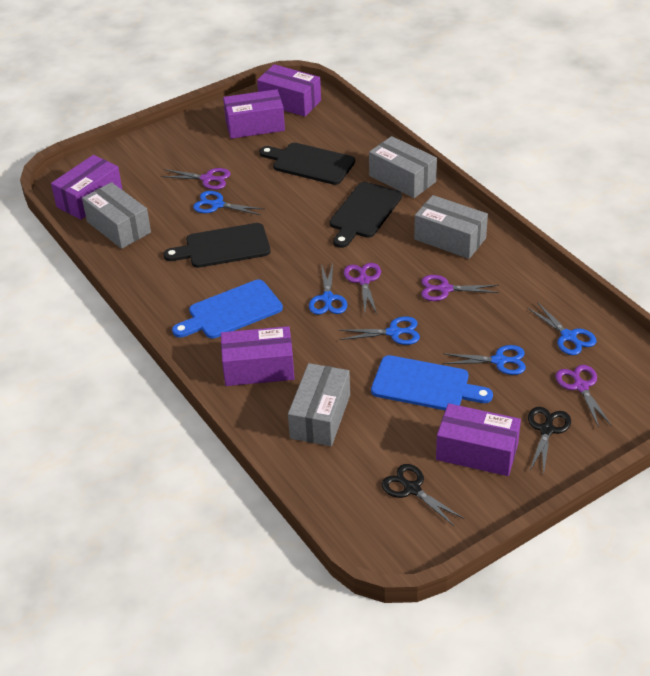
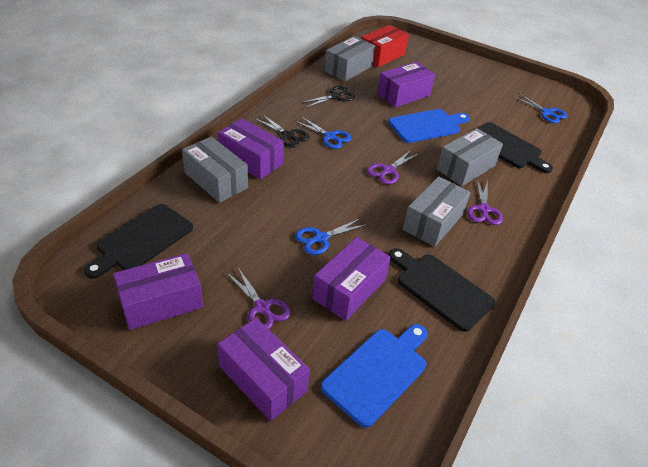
blue scissors: 5 -> 3
purple scissors: 4 -> 3
red box: 0 -> 1

